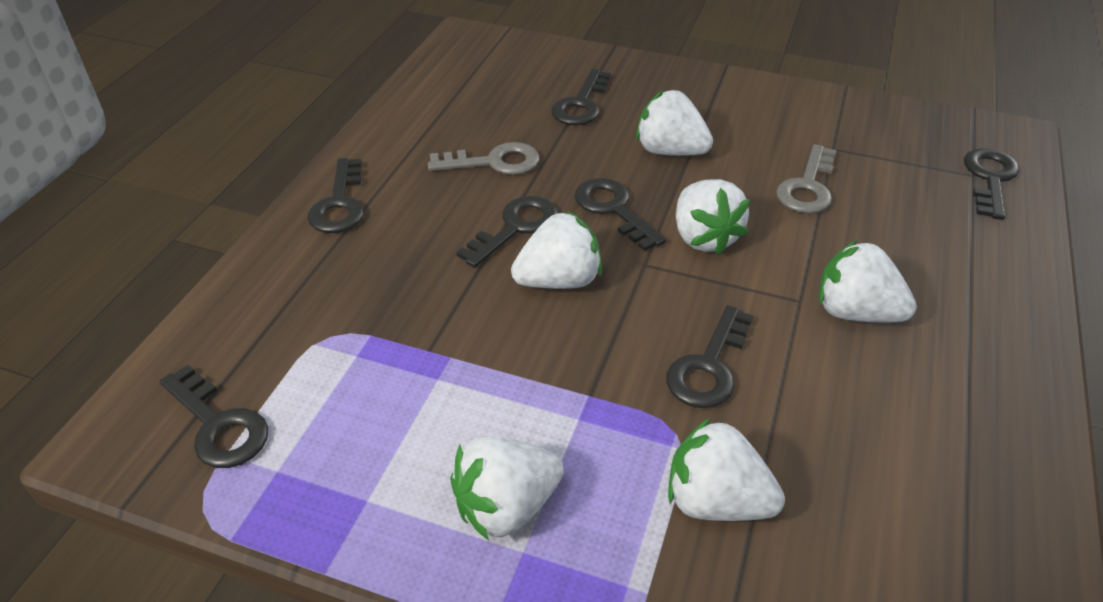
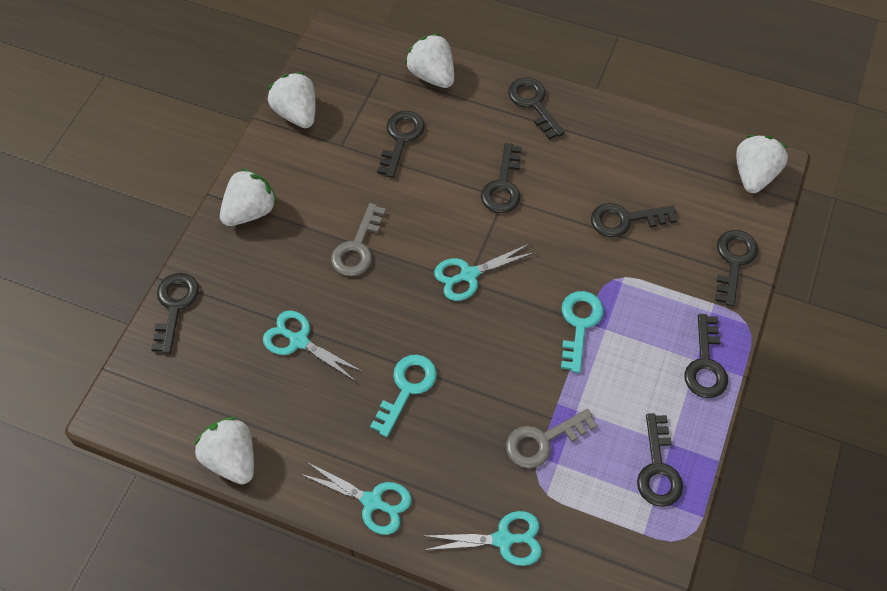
black key: 7 -> 8
turquoise key: 0 -> 2
turquoise scissors: 0 -> 4
white strawberry: 6 -> 5

